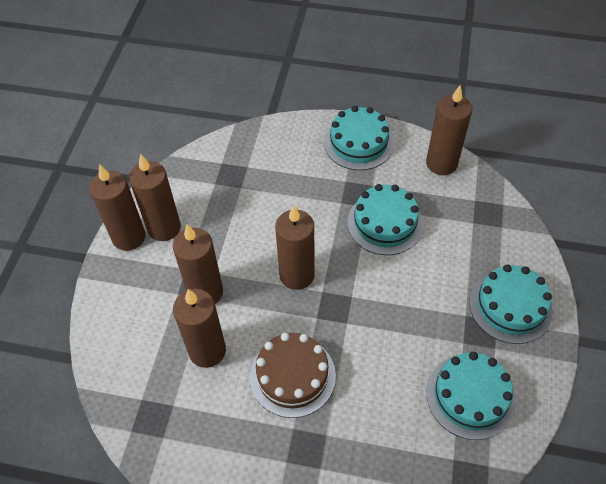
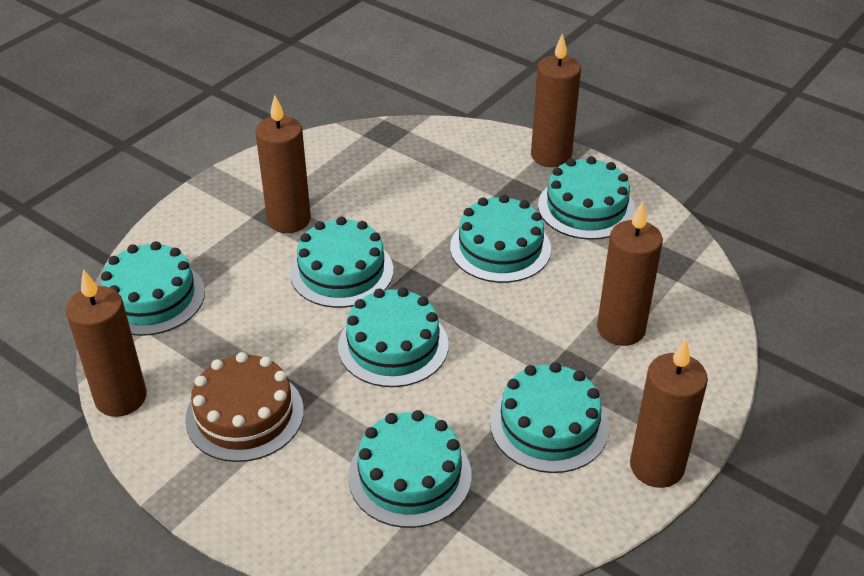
brown candle: 6 -> 5
turquoise cake: 4 -> 7

